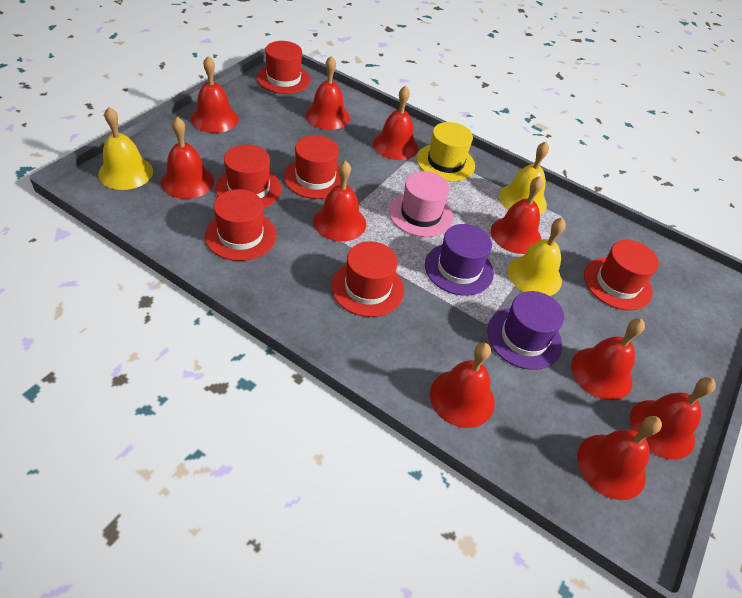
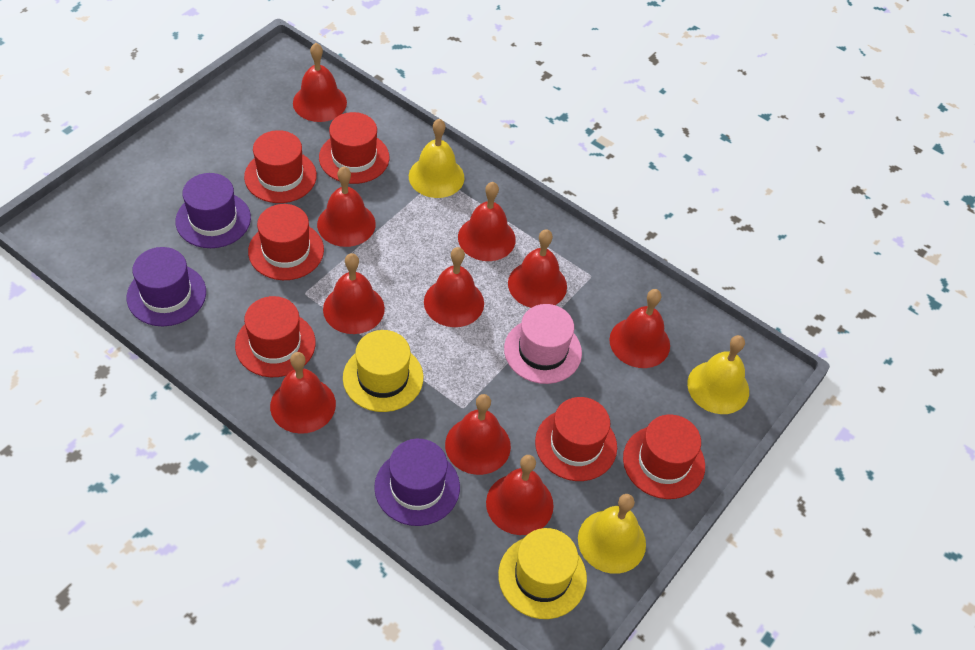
purple hat: 2 -> 3
yellow hat: 1 -> 2

